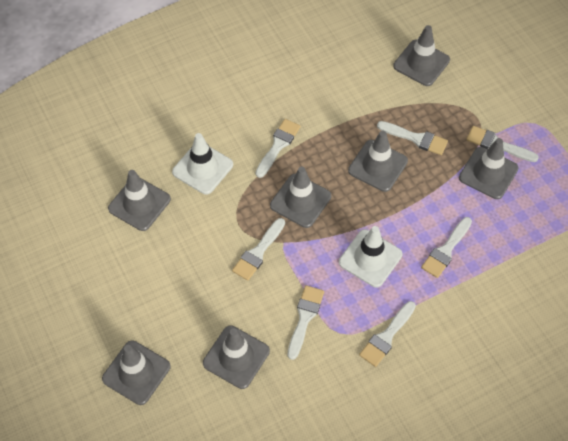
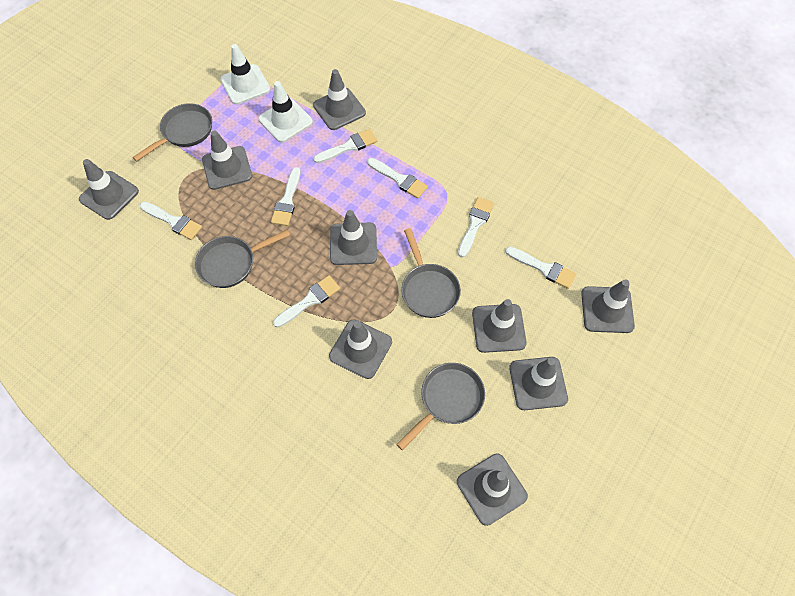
grey pan: 0 -> 4
grey traffic cone: 7 -> 9

